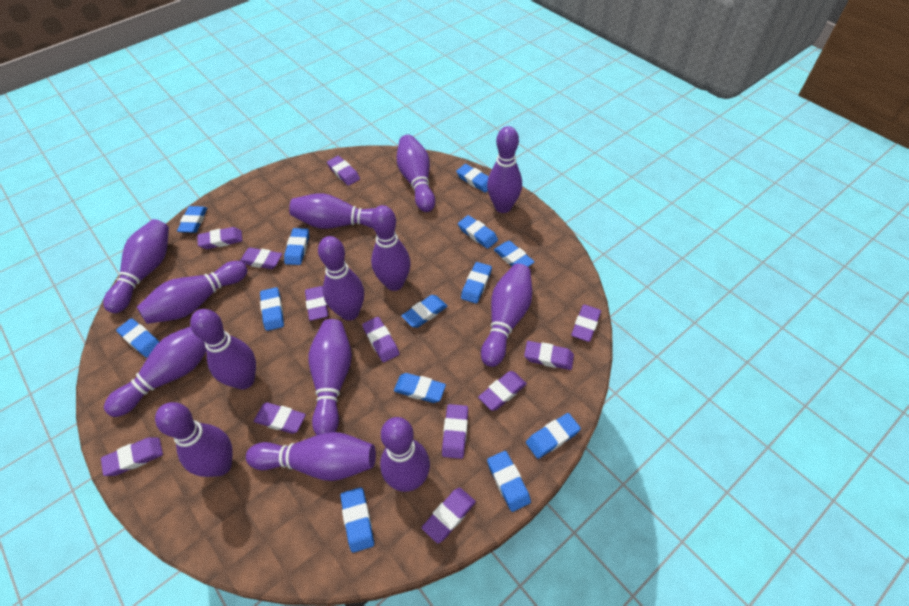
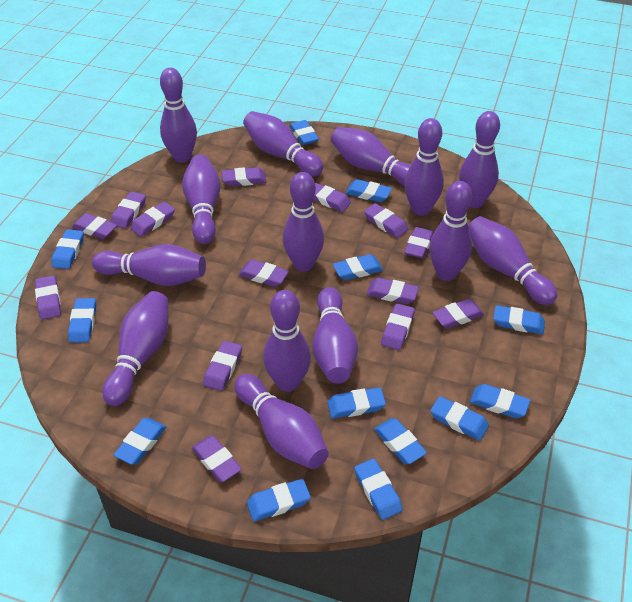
purple eraser: 12 -> 14

